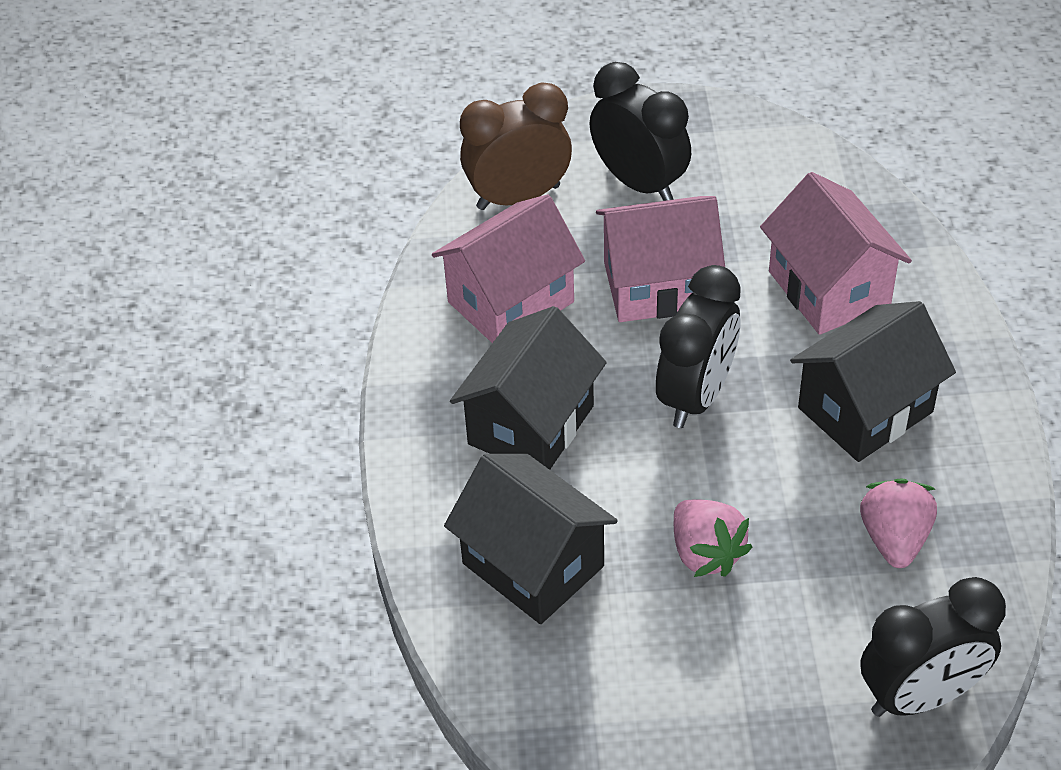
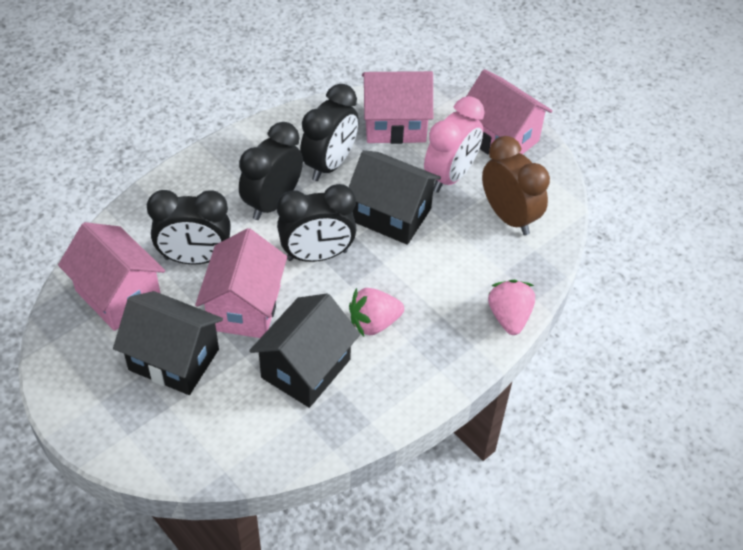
black clock: 3 -> 4
pink clock: 0 -> 1
pink house: 3 -> 4

